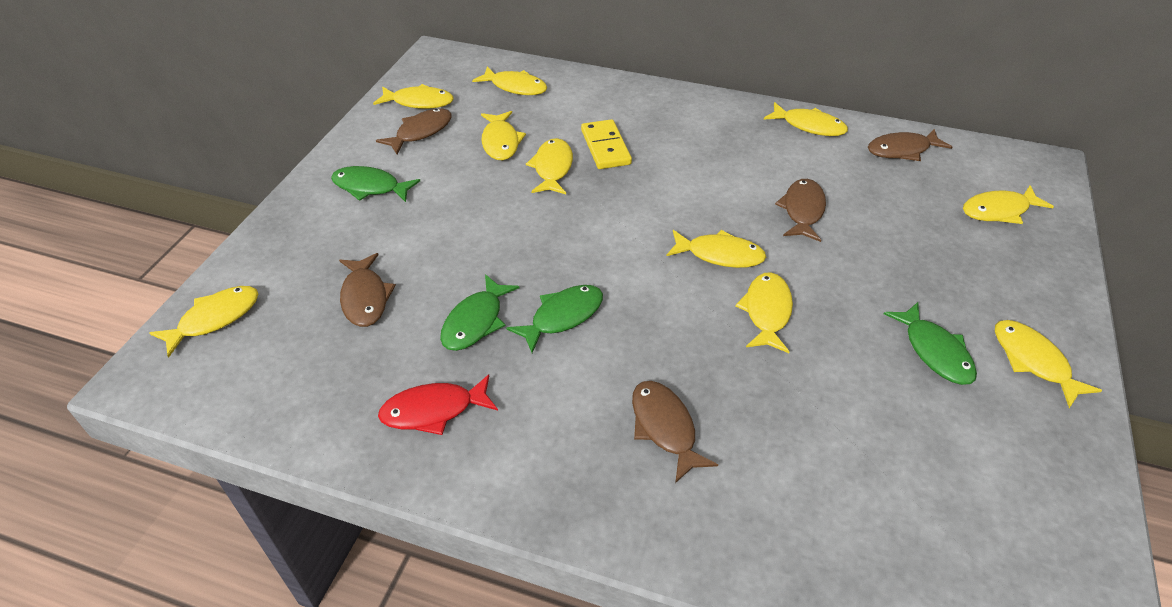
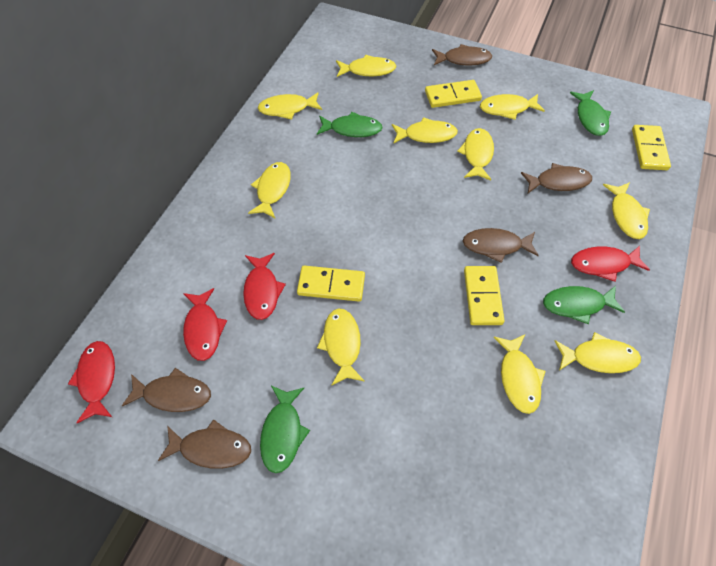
red fish: 1 -> 4
yellow domino: 1 -> 4

